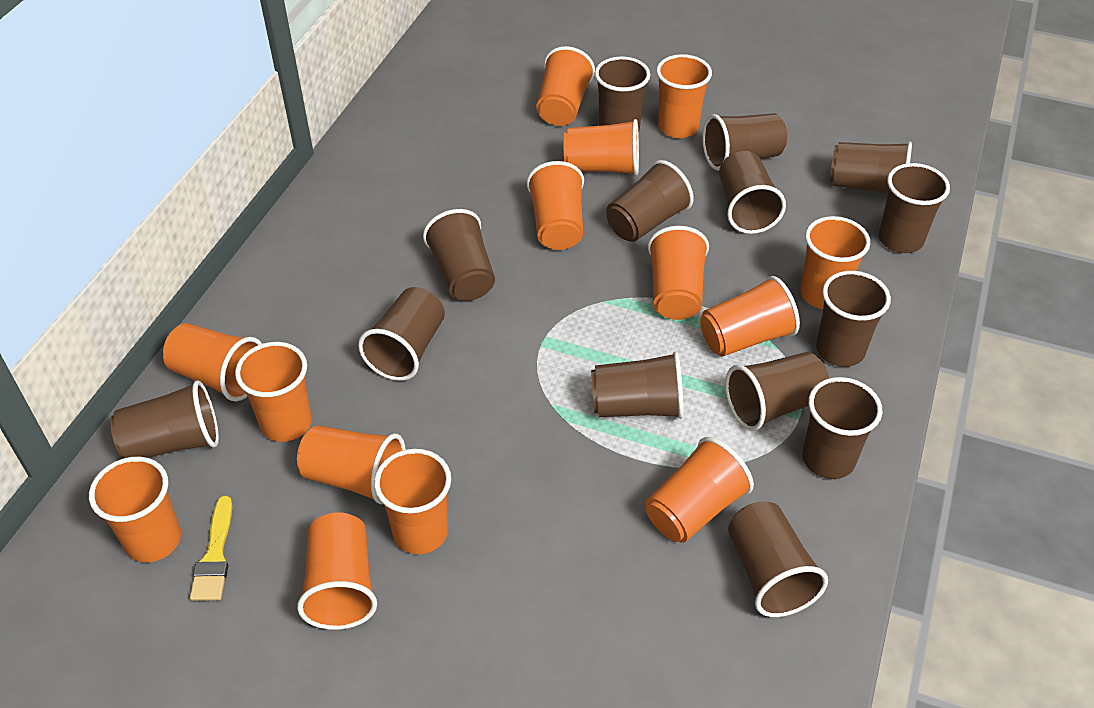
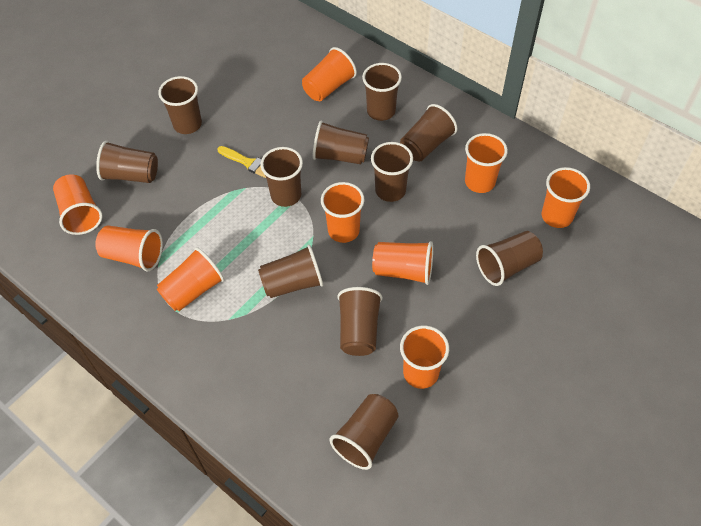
brown cup: 14 -> 11
orange cup: 14 -> 9

